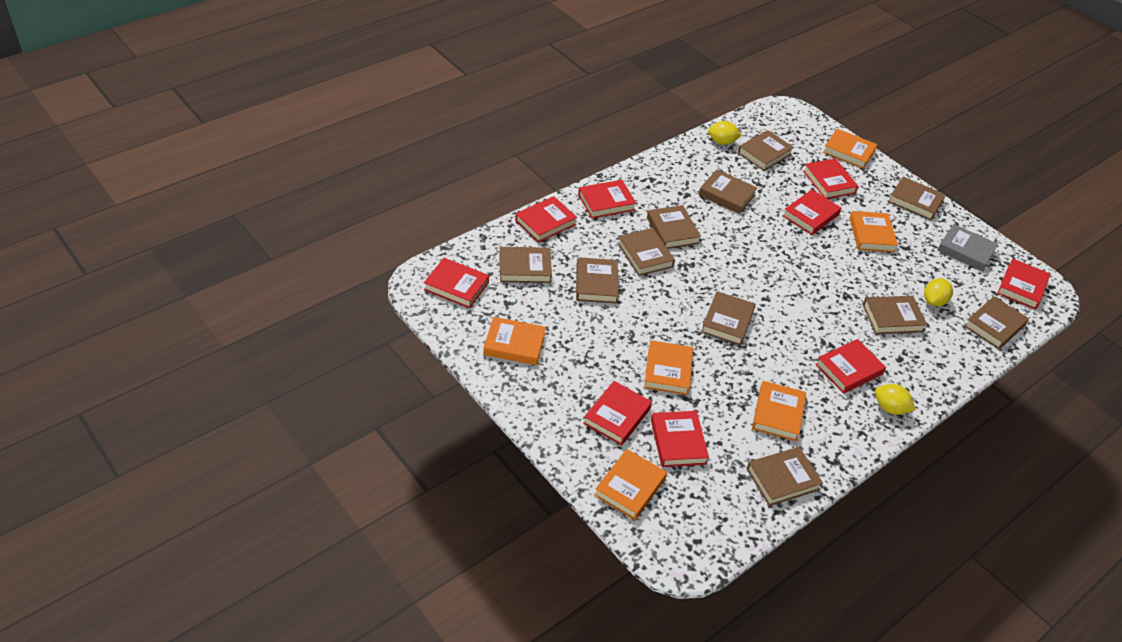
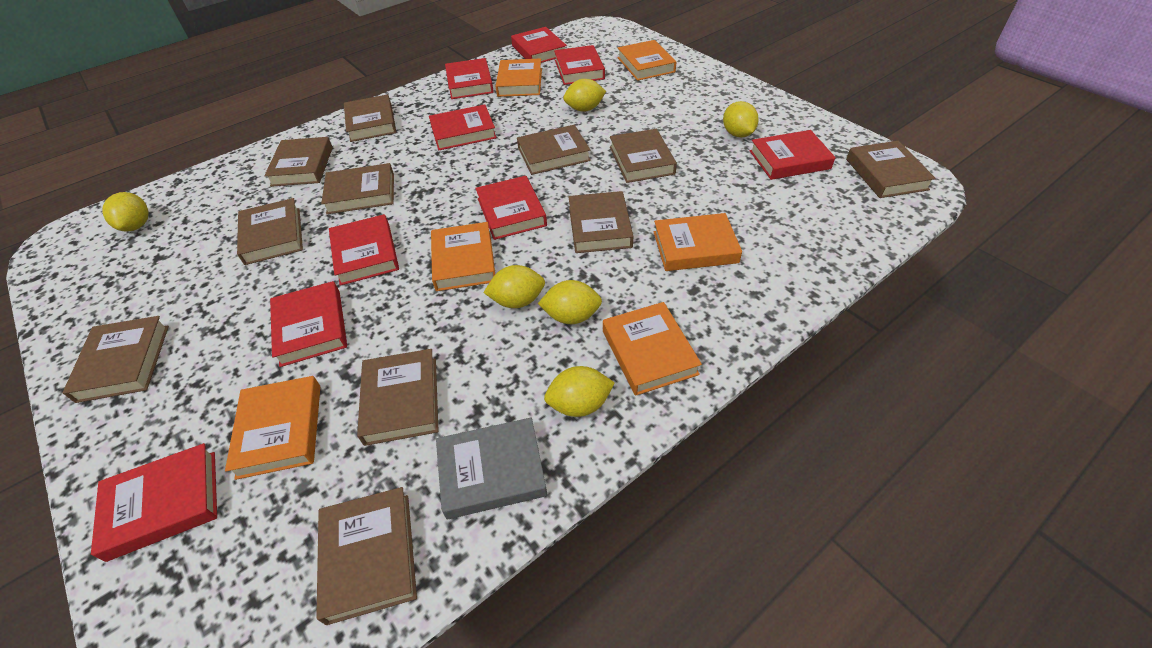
yellow lemon: 3 -> 6

